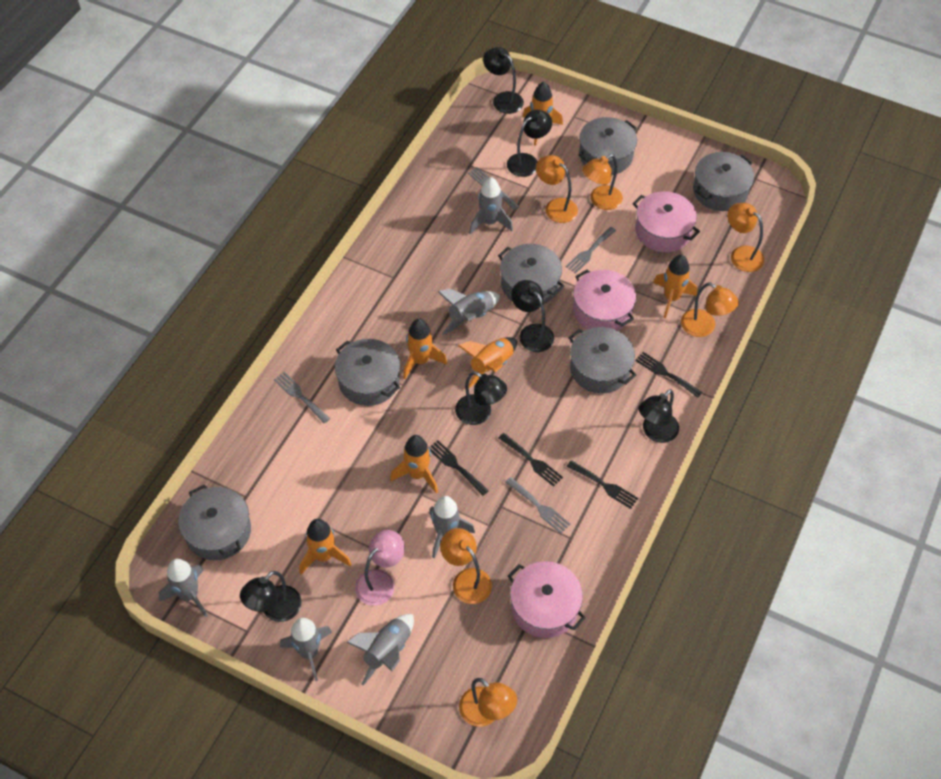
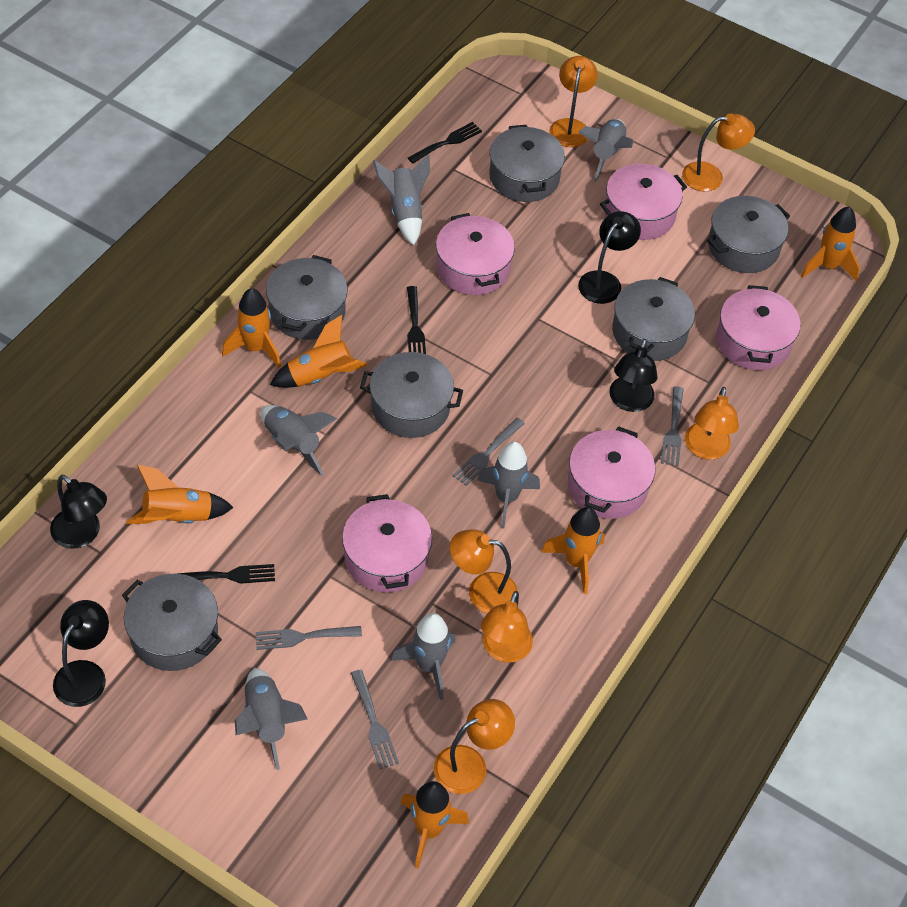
black fork: 4 -> 3
black lamp: 6 -> 4
pink lamp: 1 -> 0
pink pot: 3 -> 5

